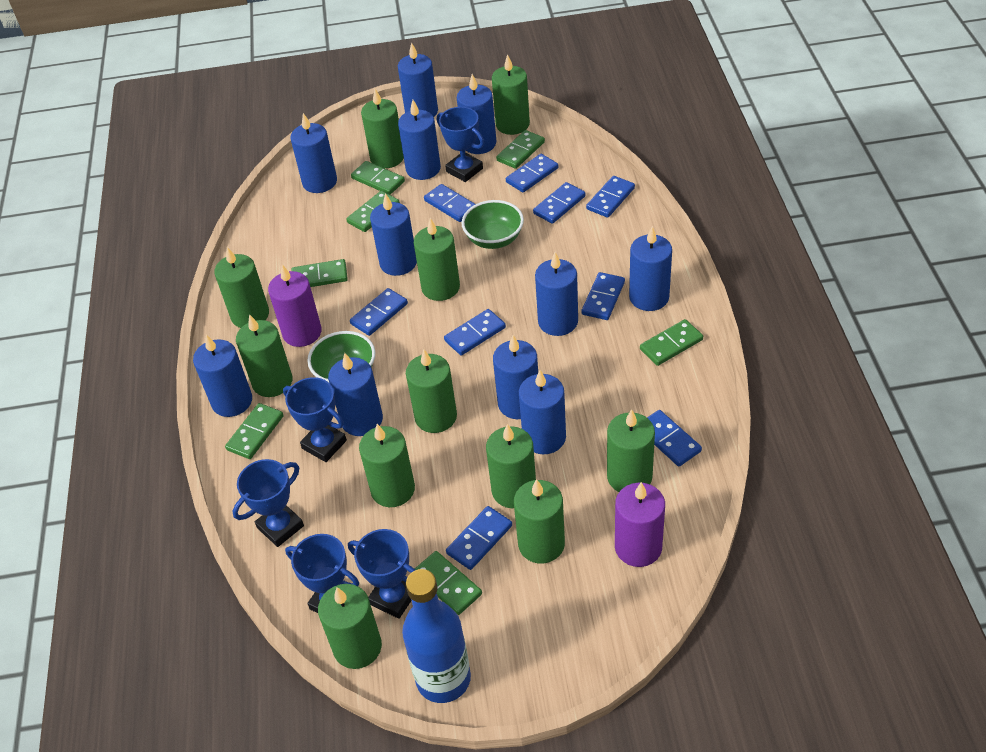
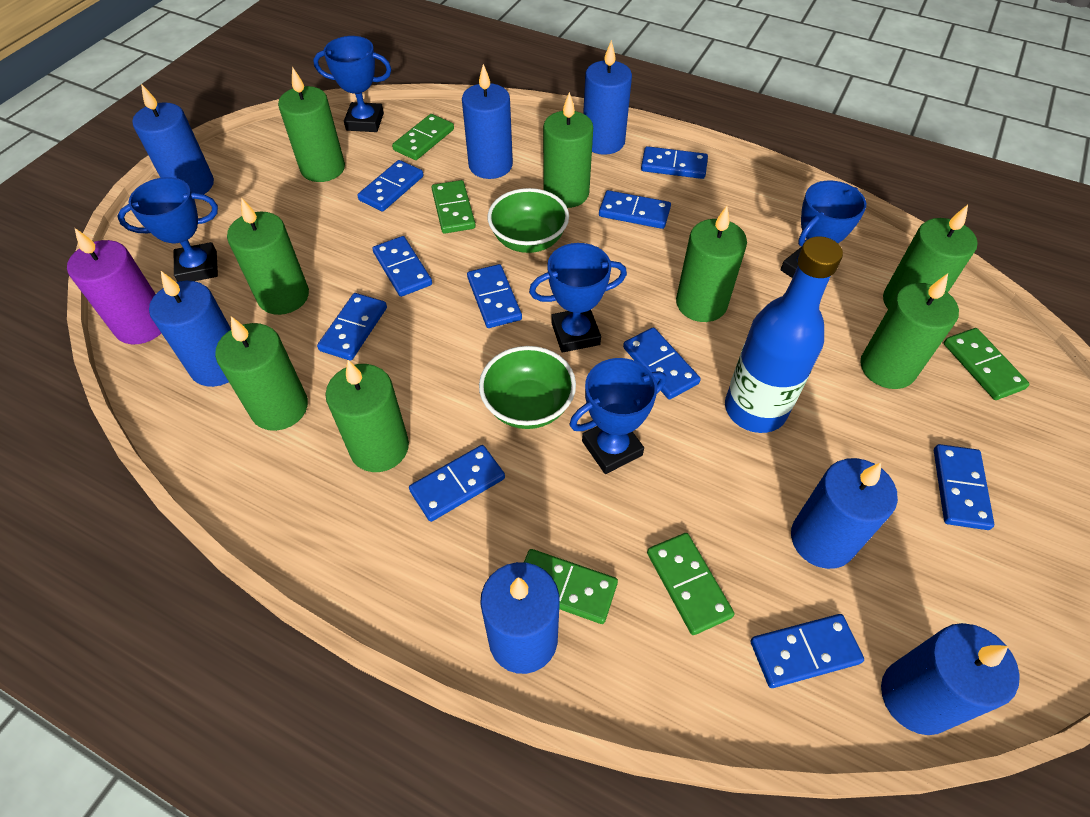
blue candle: 11 -> 7
blue domino: 9 -> 10
green candle: 11 -> 8
green domino: 7 -> 5
purple candle: 2 -> 1

